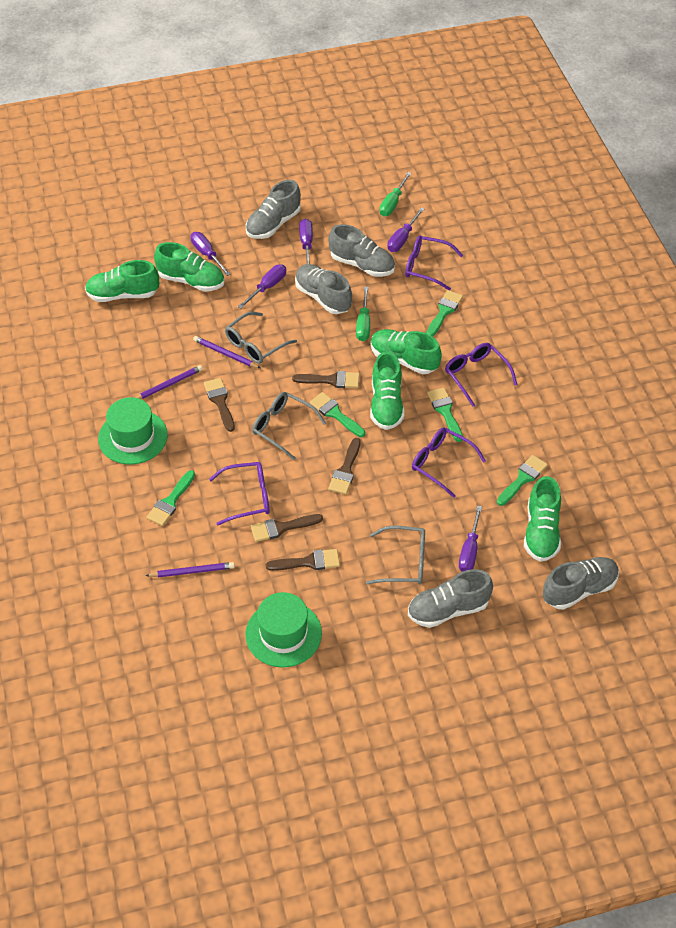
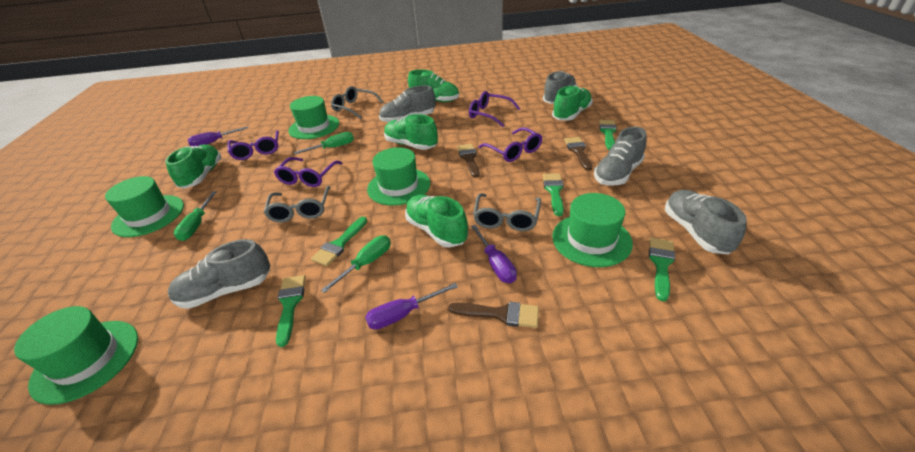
brown brush: 5 -> 3
green hat: 2 -> 5
green screwdriver: 2 -> 3
purple pencil: 3 -> 0
purple screwdriver: 5 -> 3

